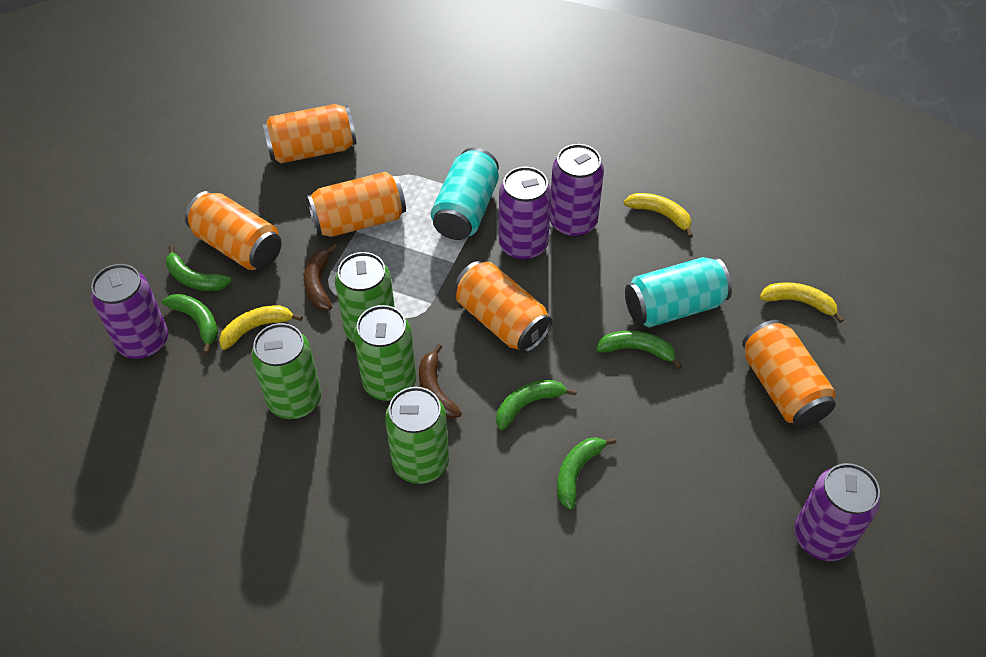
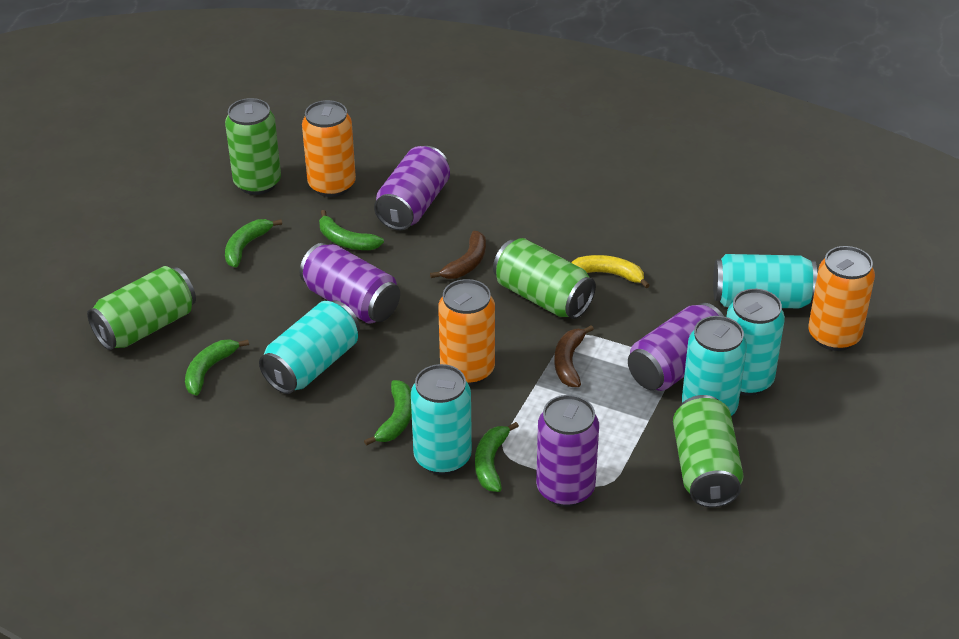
orange can: 5 -> 3
turquoise can: 2 -> 5
yellow banana: 3 -> 1

